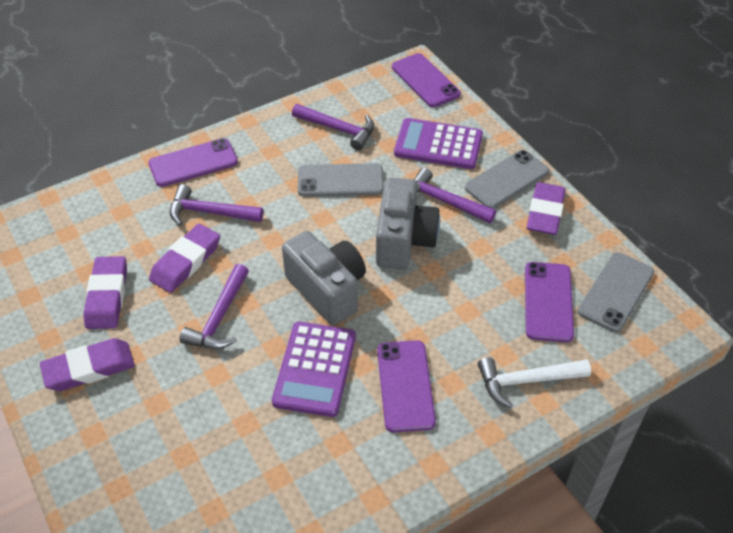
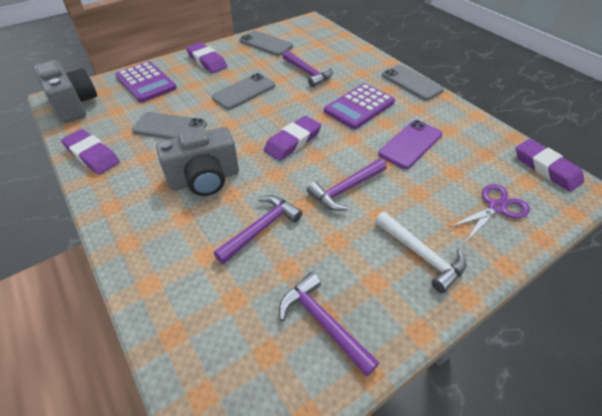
grey phone: 3 -> 4
purple phone: 4 -> 1
purple scissors: 0 -> 1

